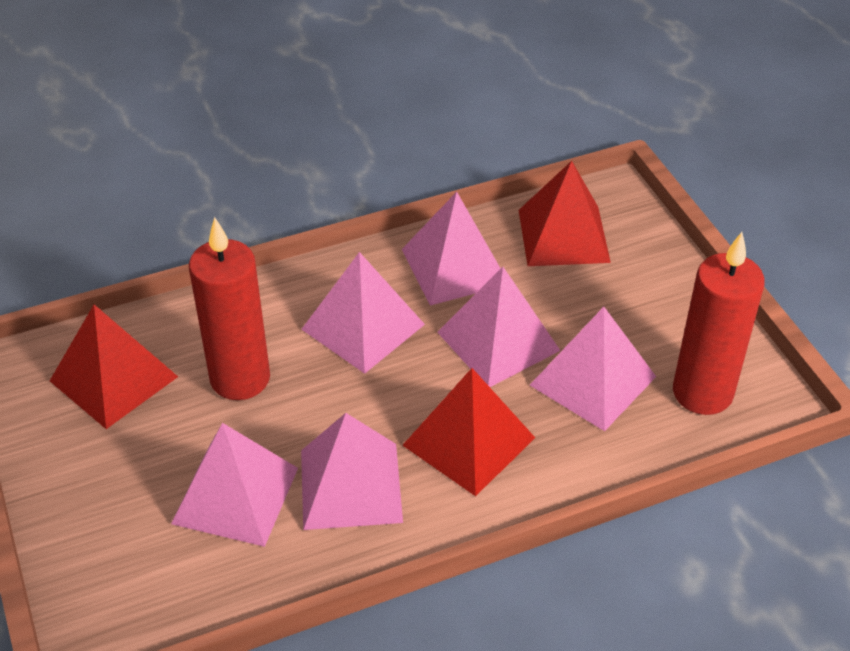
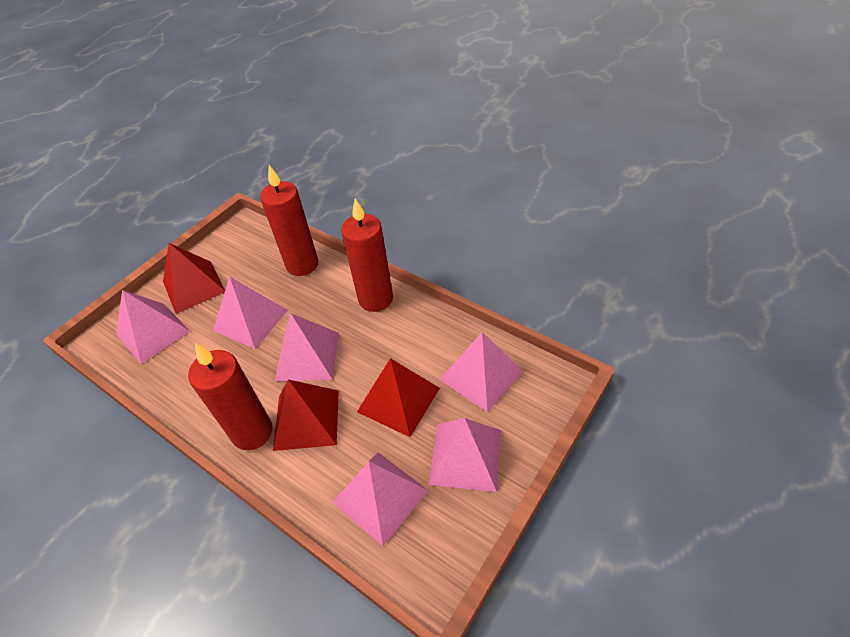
red candle: 2 -> 3

